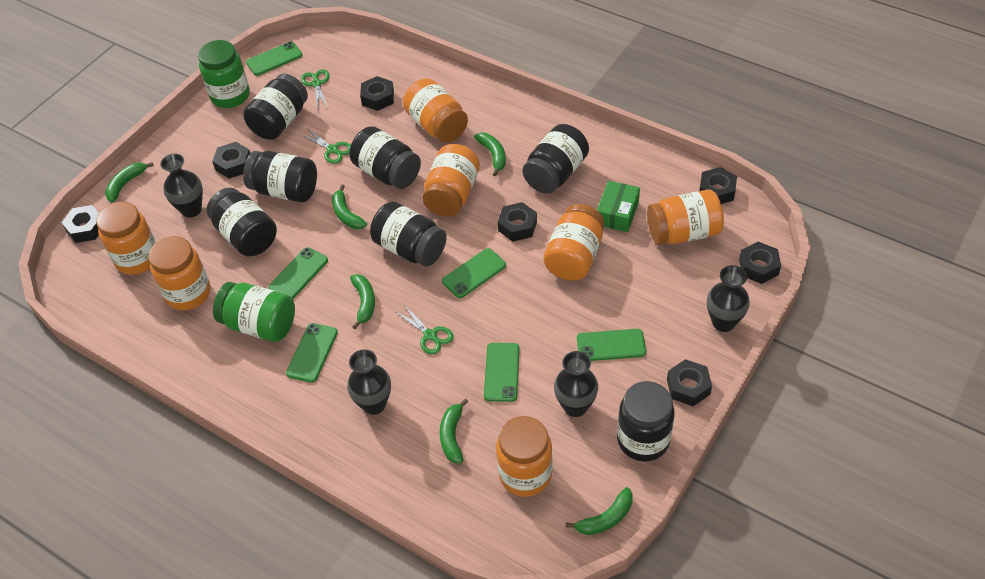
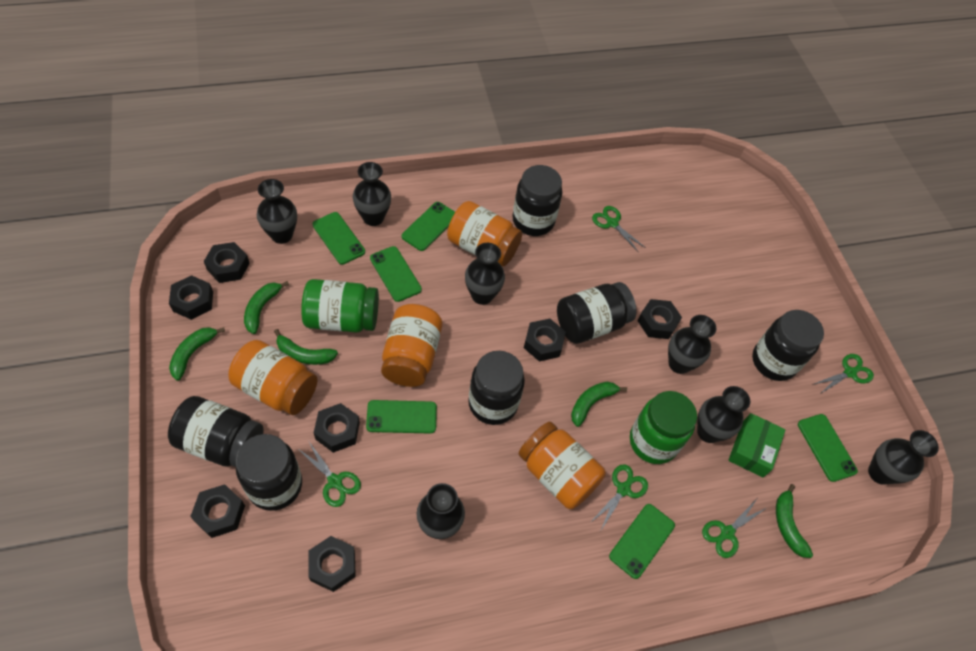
black jar: 7 -> 6
black vase: 4 -> 7
green banana: 6 -> 5
green scissors: 3 -> 5
orange jar: 7 -> 4

